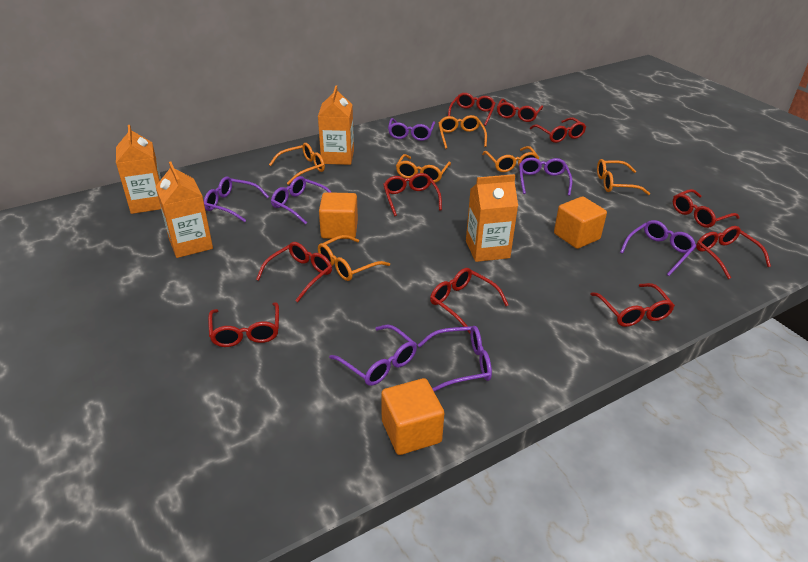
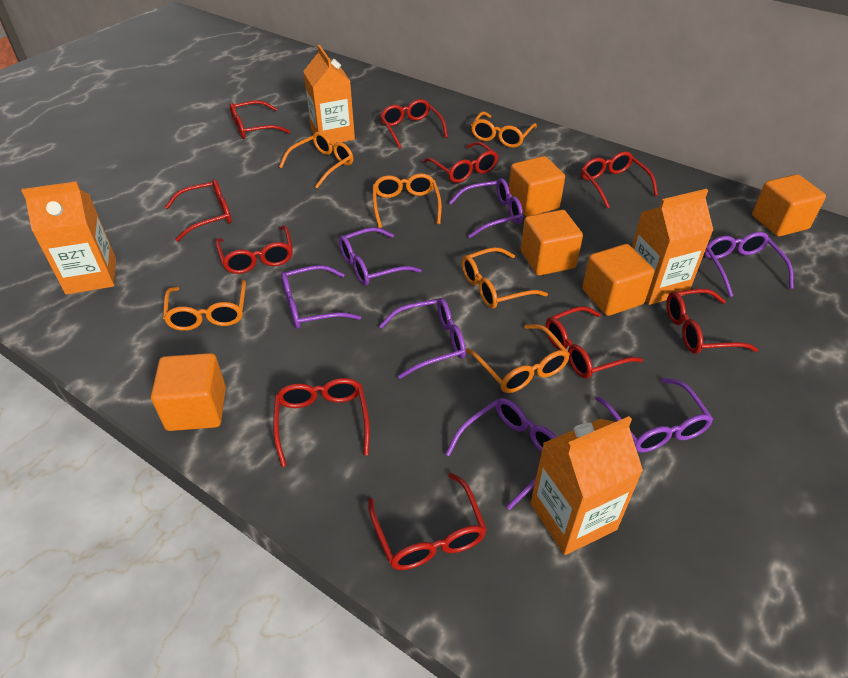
orange cube: 3 -> 5

